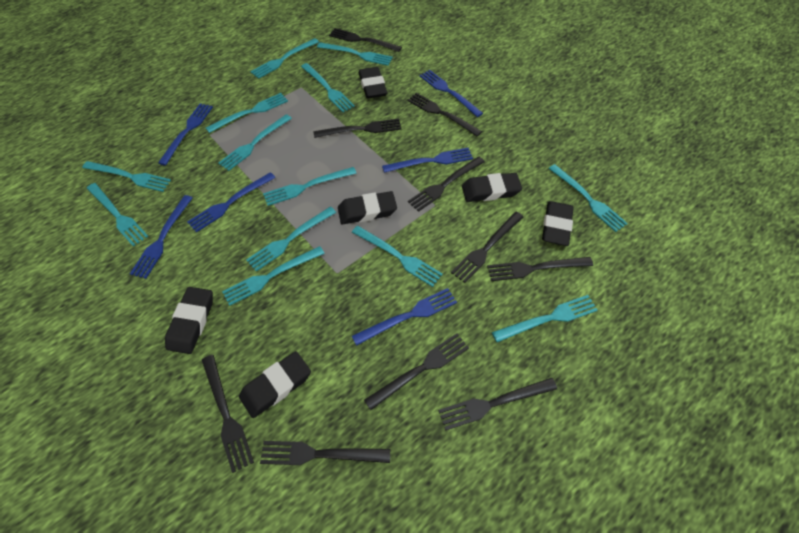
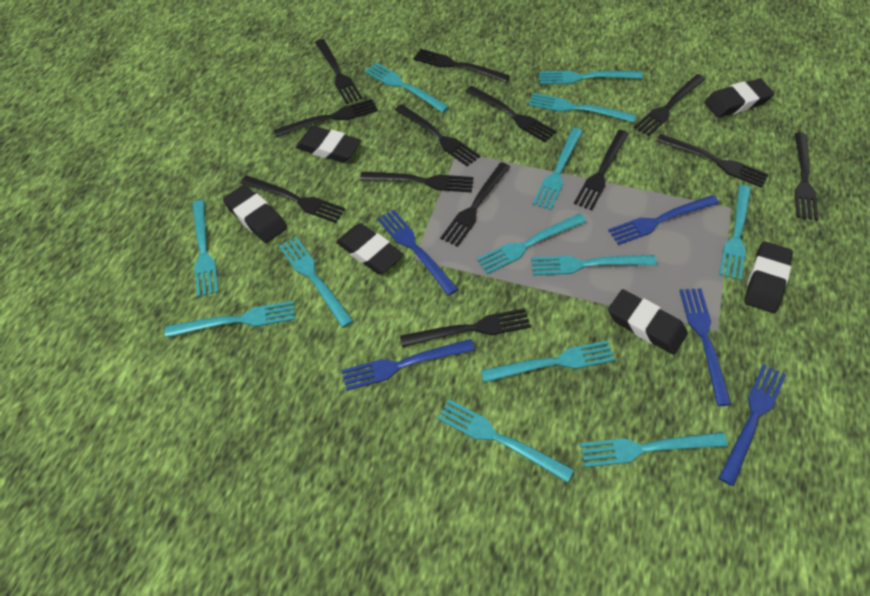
black fork: 10 -> 13
blue fork: 6 -> 5

